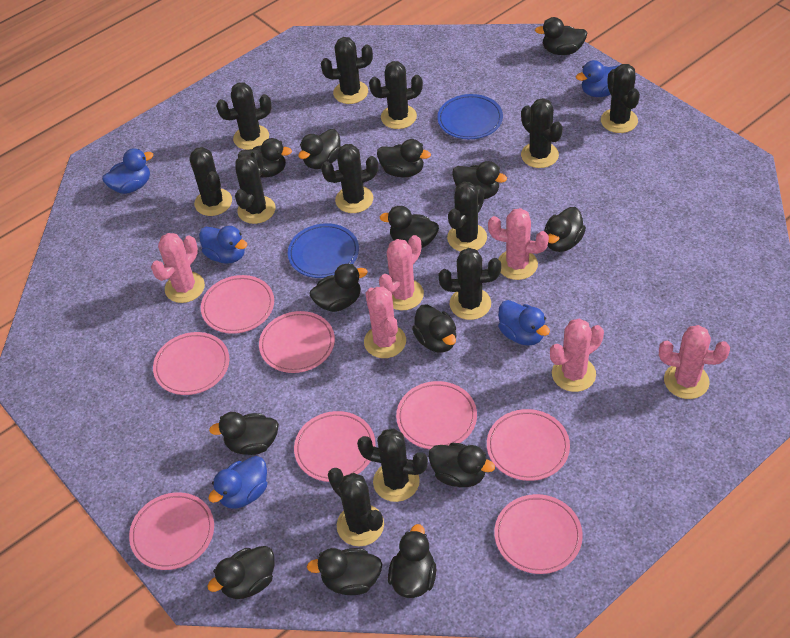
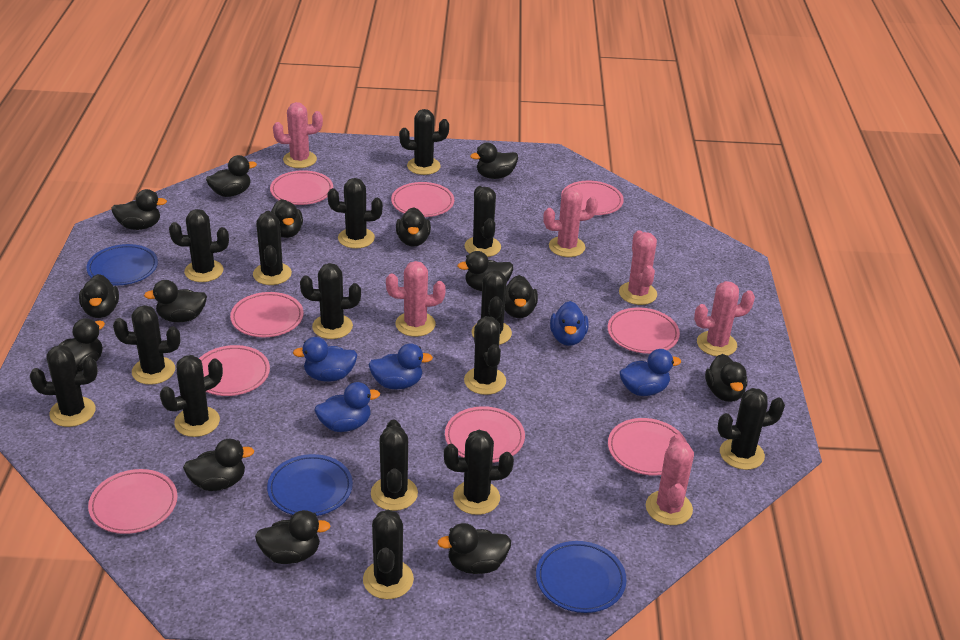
black cactus: 12 -> 15
blue plate: 2 -> 3
pink plate: 8 -> 9

